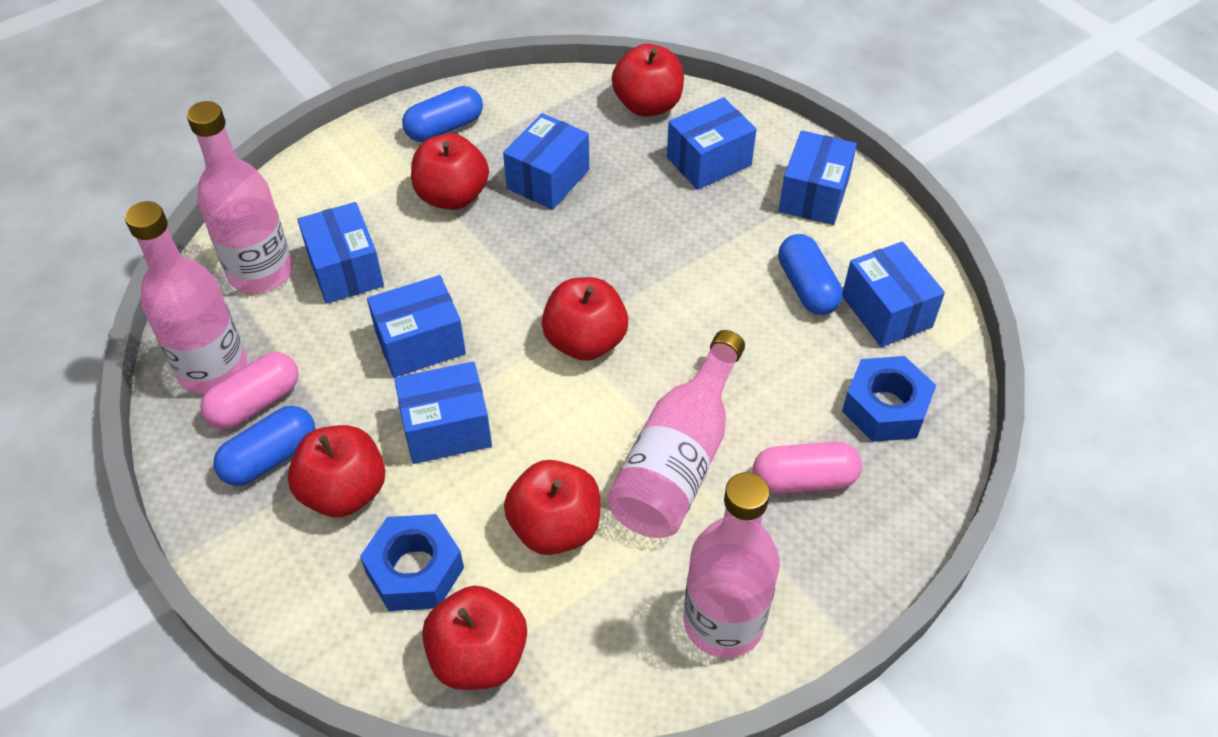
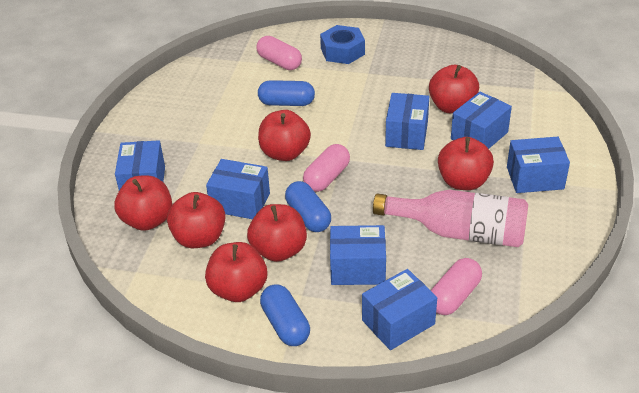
blue nut: 2 -> 1
pink bottle: 4 -> 1
pink capsule: 2 -> 3
red apple: 6 -> 7

